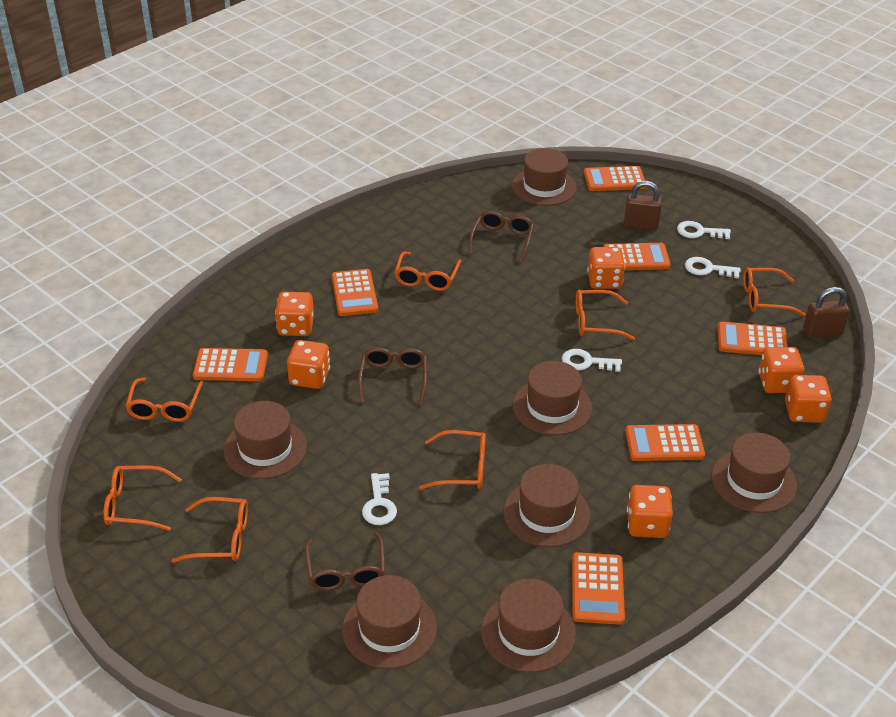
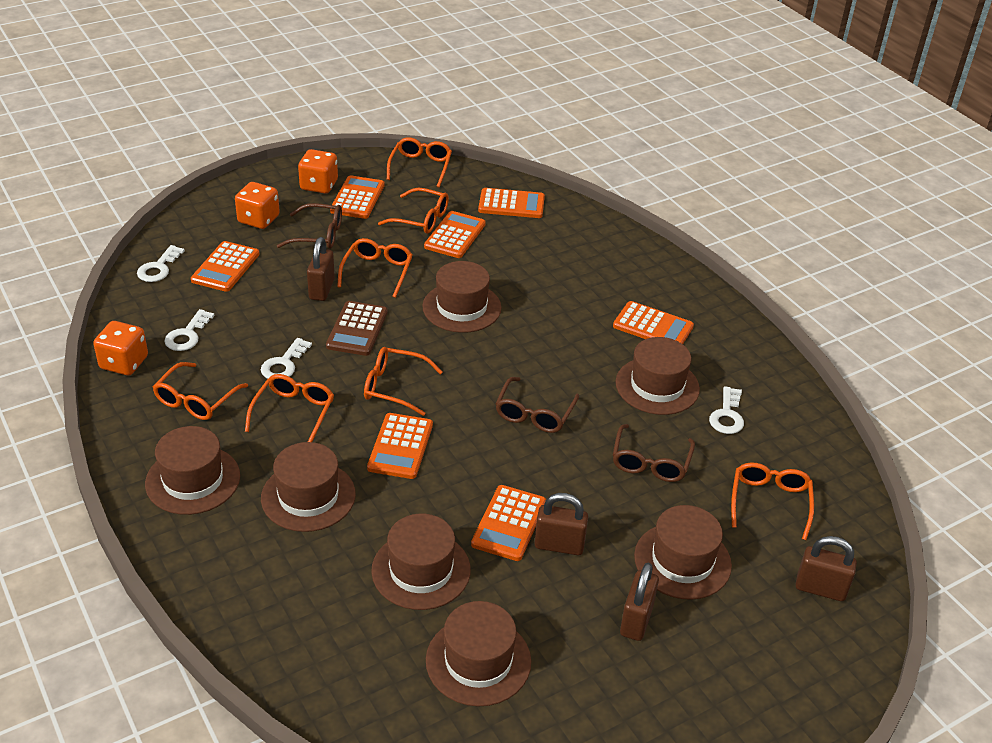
brown calculator: 0 -> 1
brown padlock: 2 -> 4
orange dice: 6 -> 3

